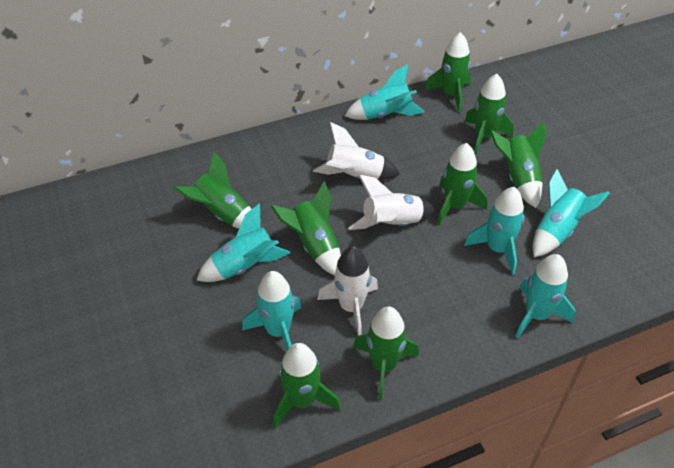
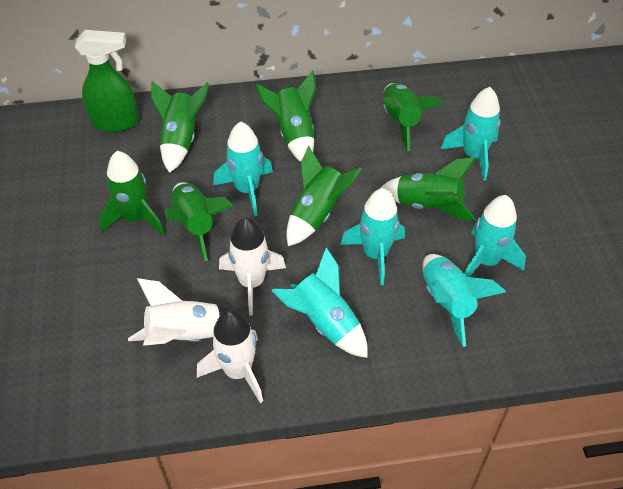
green rocket: 8 -> 7
green spray bottle: 0 -> 1

